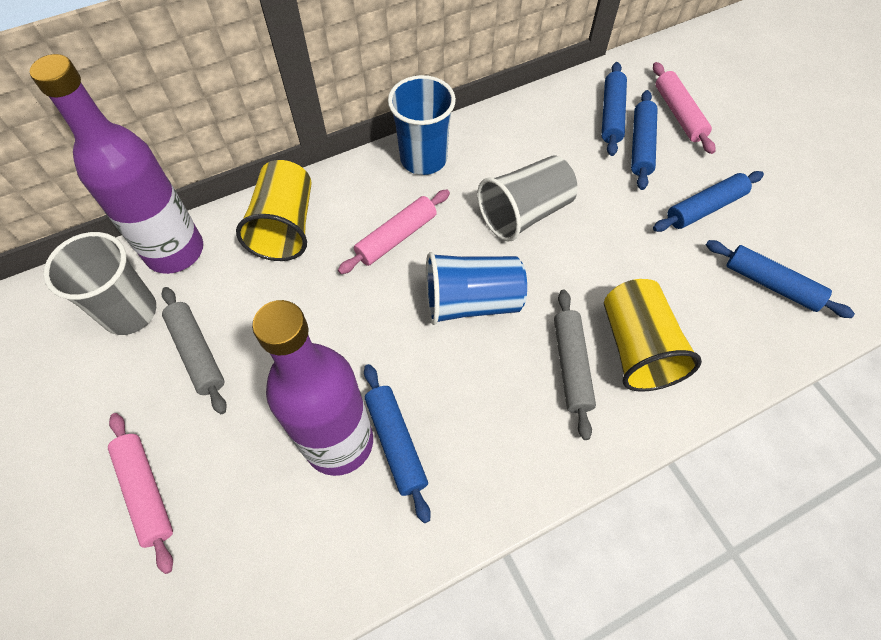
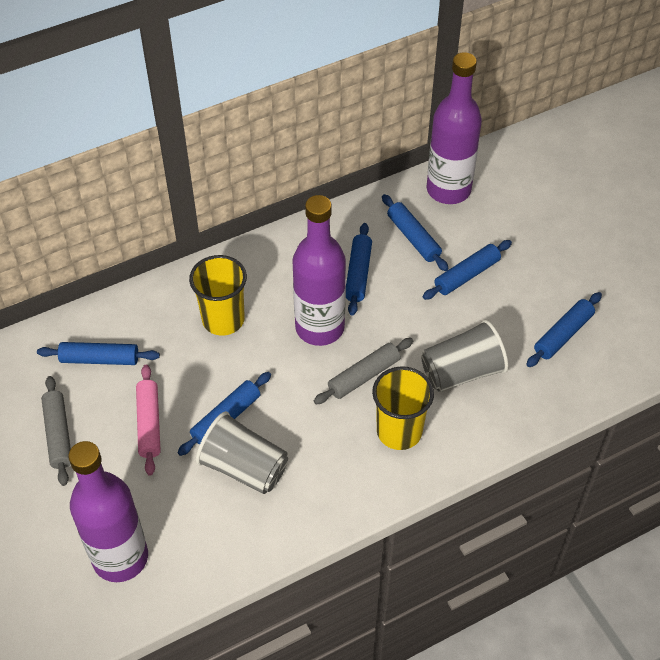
blue cup: 2 -> 0
blue rolling pin: 5 -> 6
pink rolling pin: 3 -> 1
purple bottle: 2 -> 3

